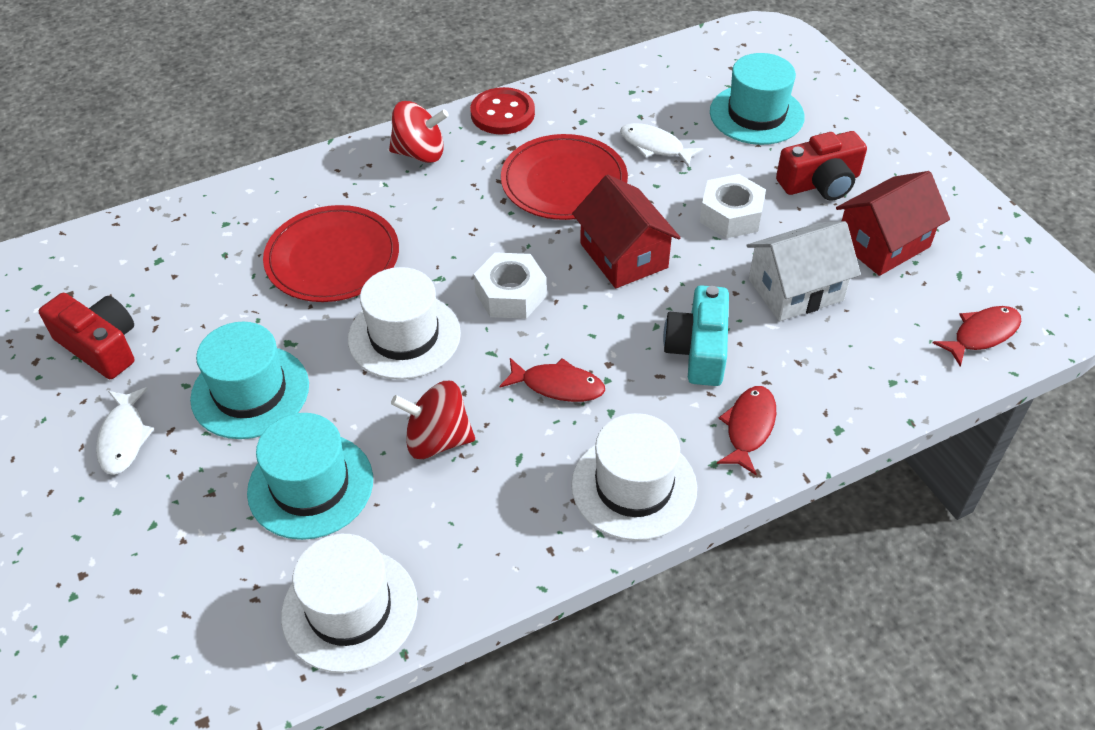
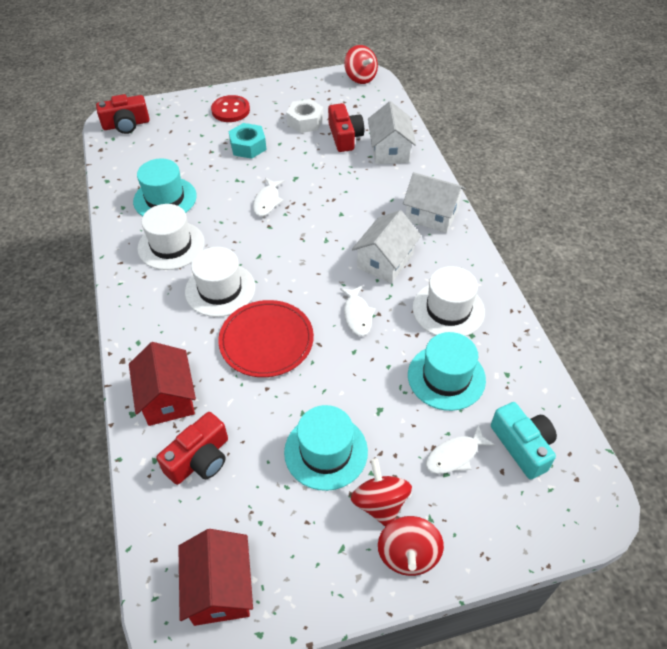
red camera: 2 -> 3
red fish: 3 -> 0
red plate: 2 -> 1
red spinning top: 2 -> 3
turquoise nut: 0 -> 1
white fish: 2 -> 3
white house: 1 -> 3
white nut: 2 -> 1

